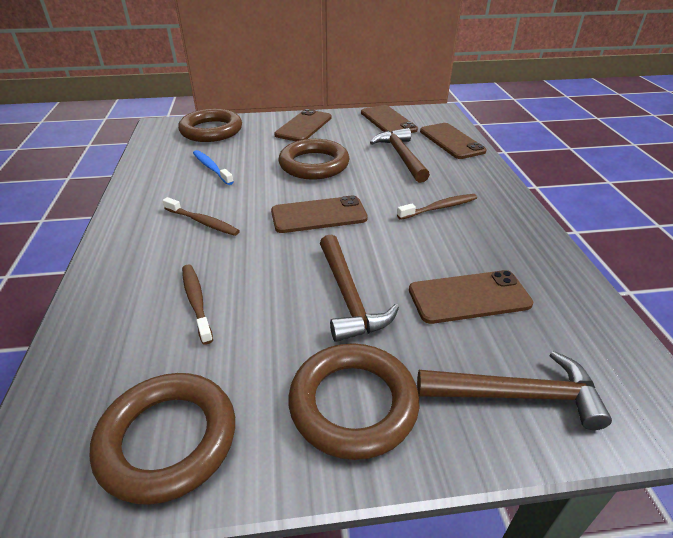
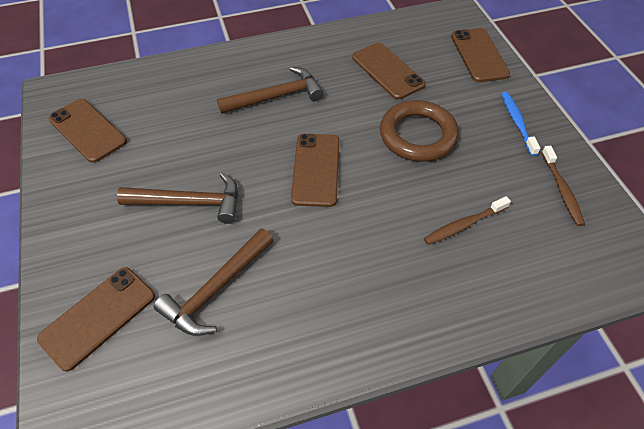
brown ring: 4 -> 1
brown toothbrush: 3 -> 2

